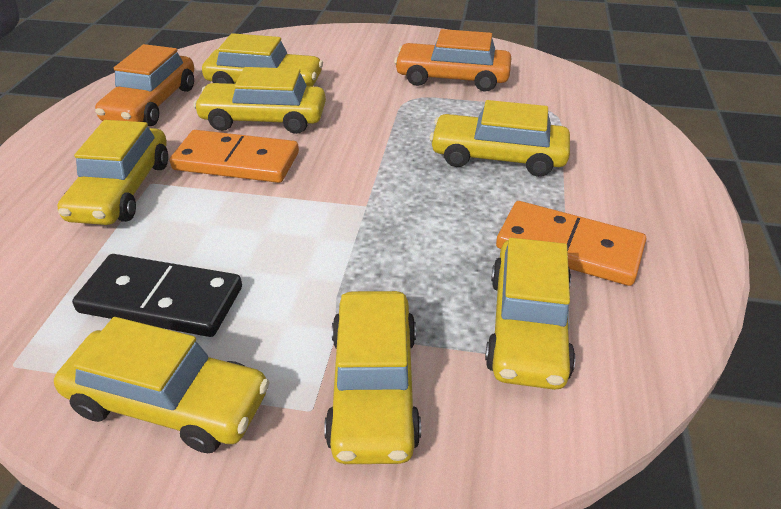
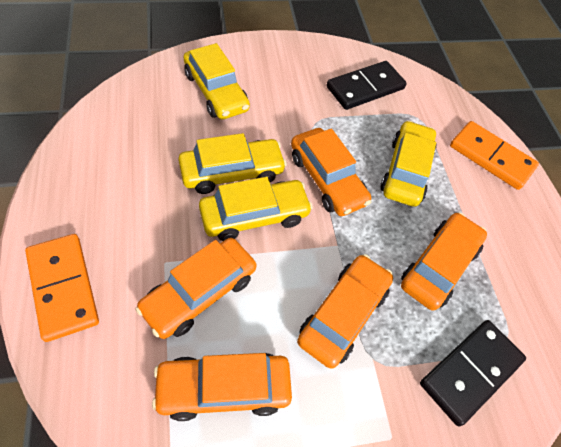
black domino: 1 -> 2
orange car: 2 -> 5
yellow car: 7 -> 4

